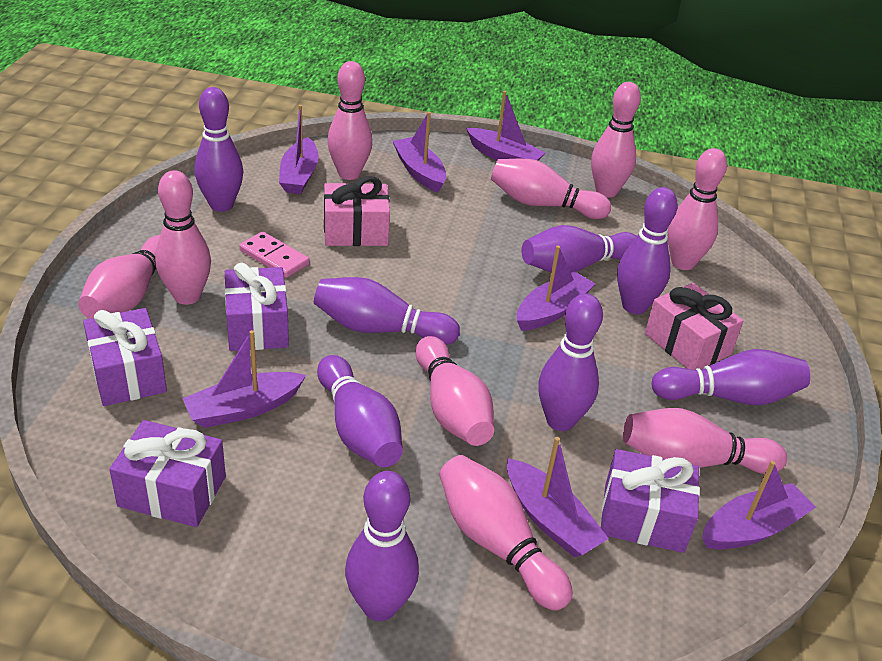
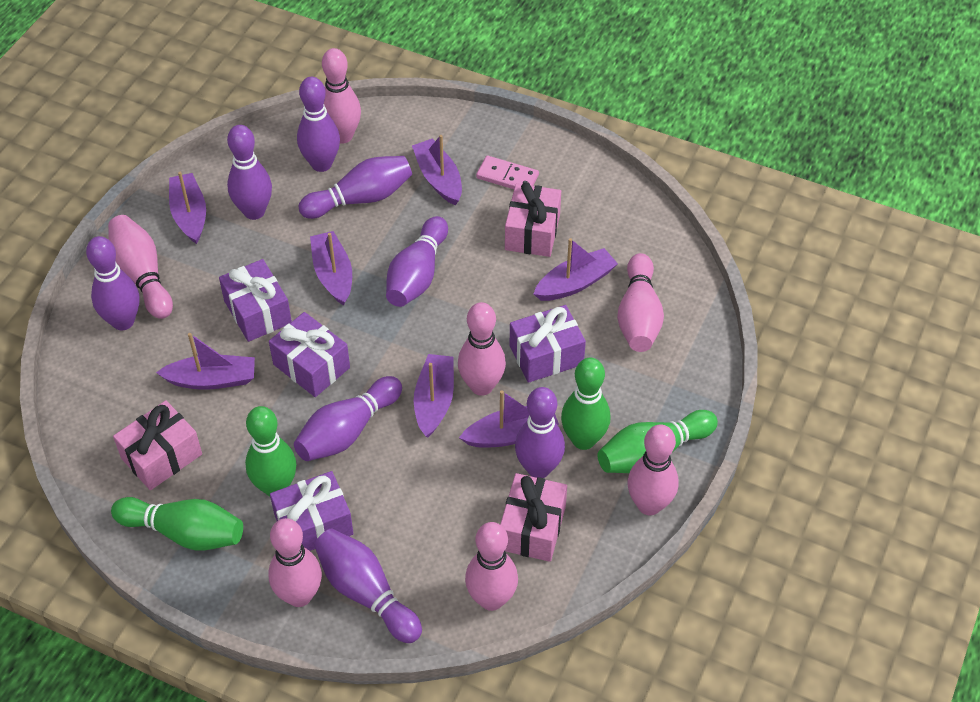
green bowling pin: 0 -> 4
pink bowling pin: 9 -> 7
pink gift: 2 -> 3

